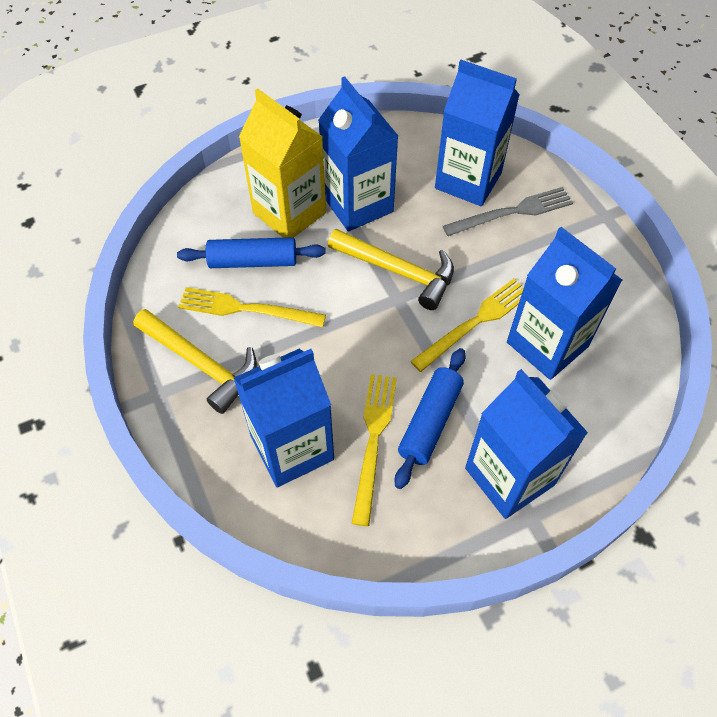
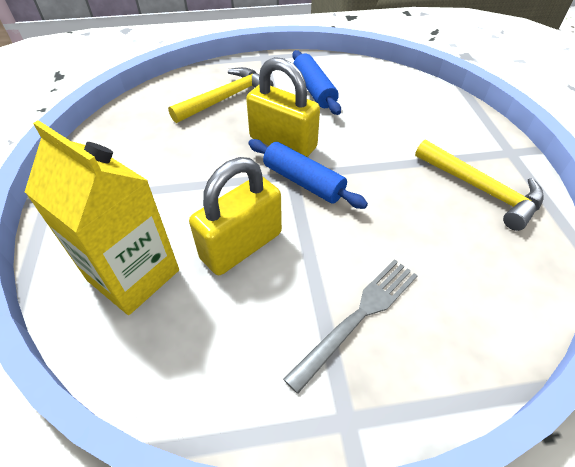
blue carton: 5 -> 0
yellow fork: 3 -> 0
yellow padlock: 0 -> 2

